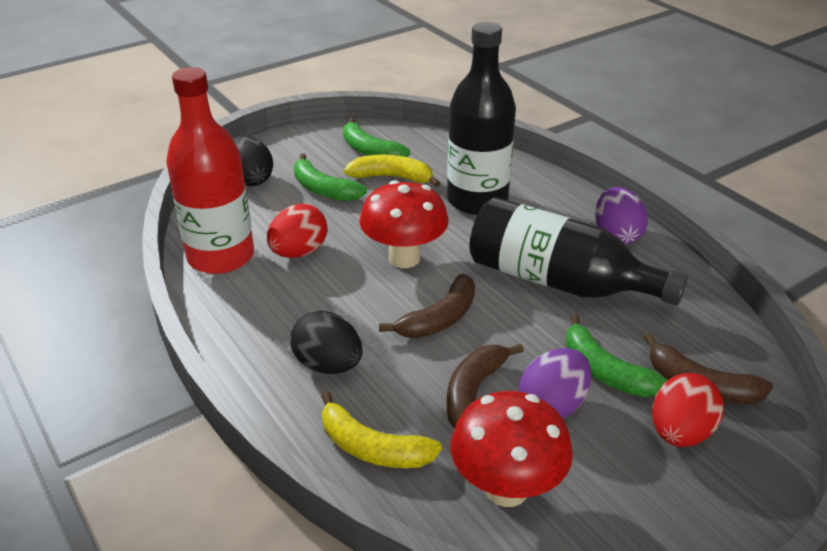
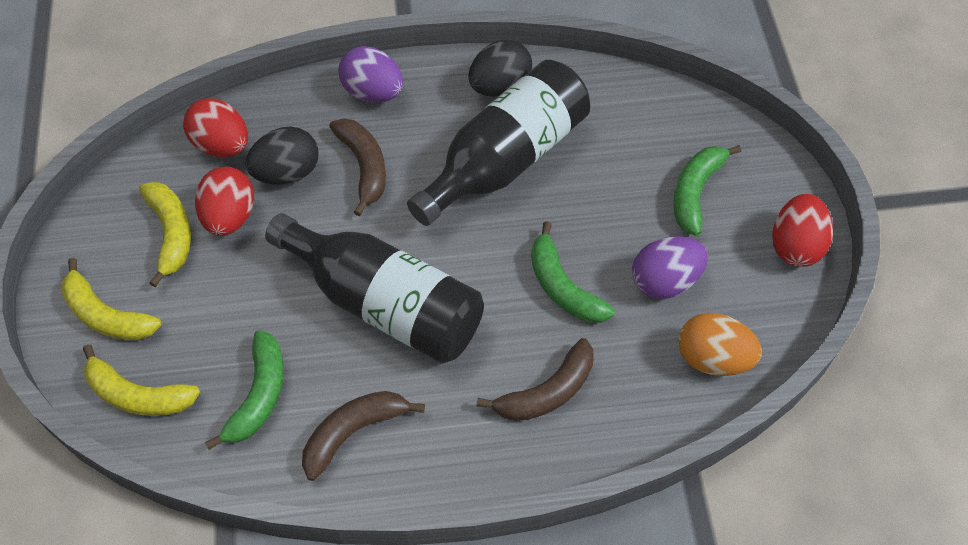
orange egg: 0 -> 1
red bottle: 1 -> 0
red egg: 2 -> 3
red mushroom: 2 -> 0
yellow banana: 2 -> 3

